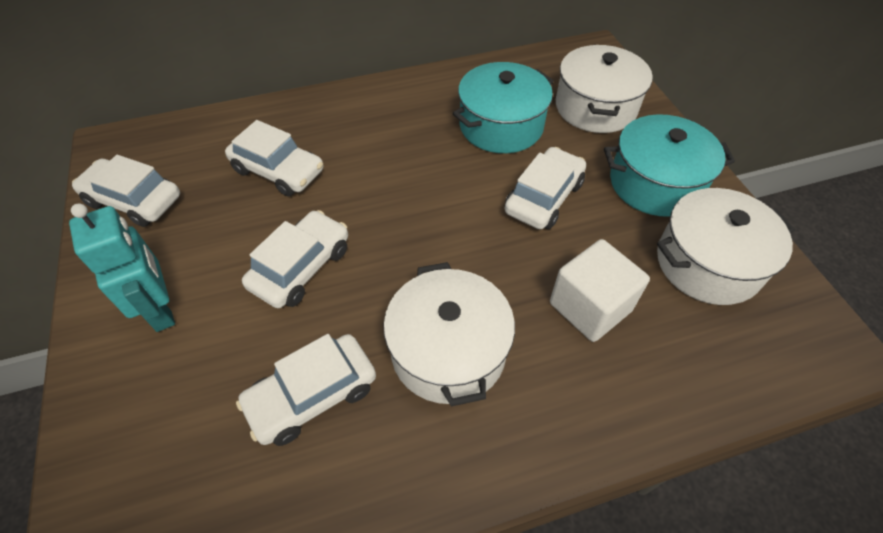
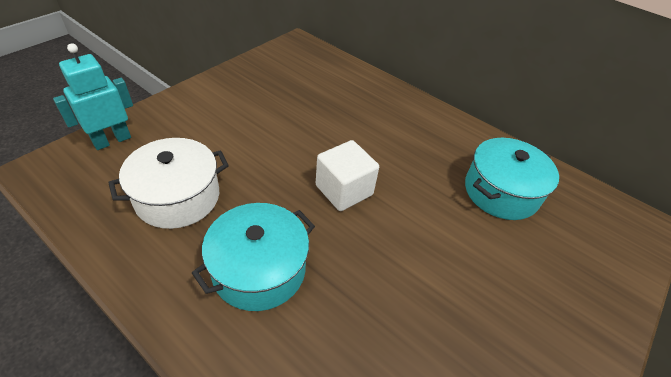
white car: 5 -> 0
white pot: 3 -> 1

